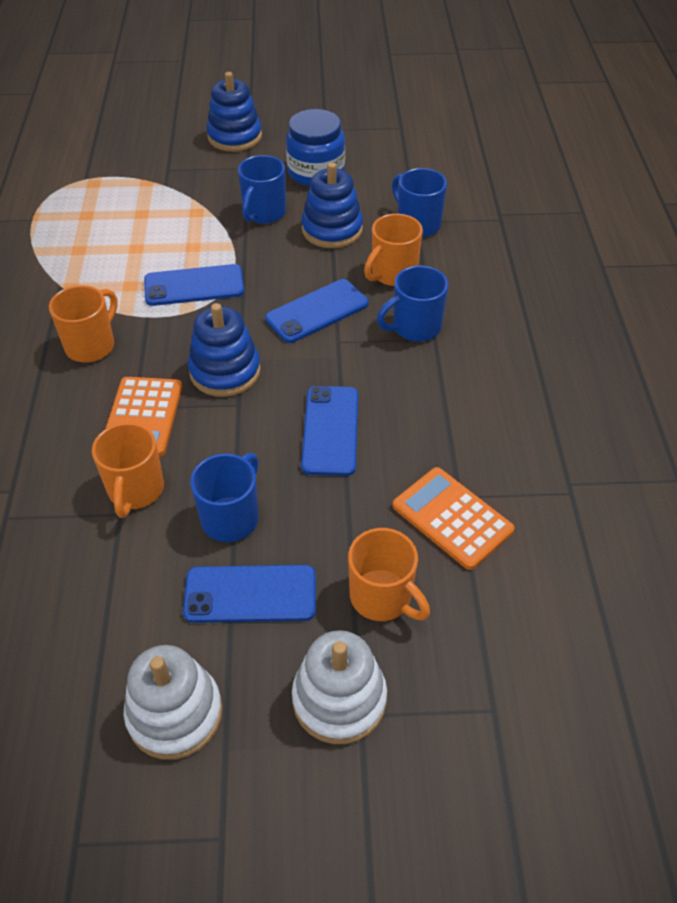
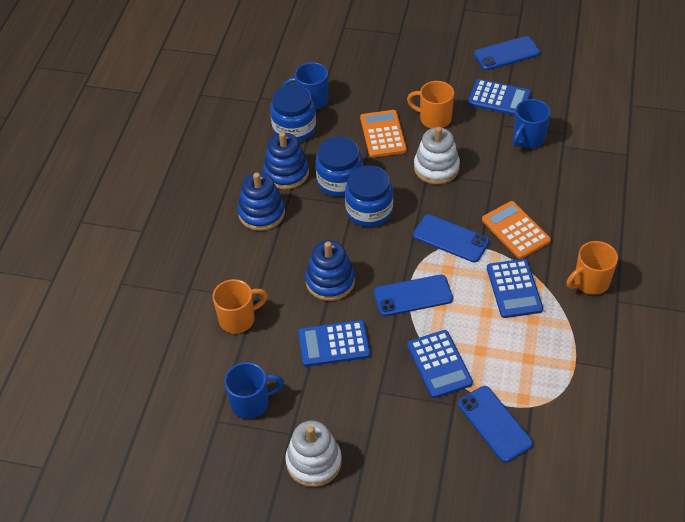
blue calculator: 0 -> 4
blue jar: 1 -> 3
blue mug: 4 -> 3
orange mug: 4 -> 3

